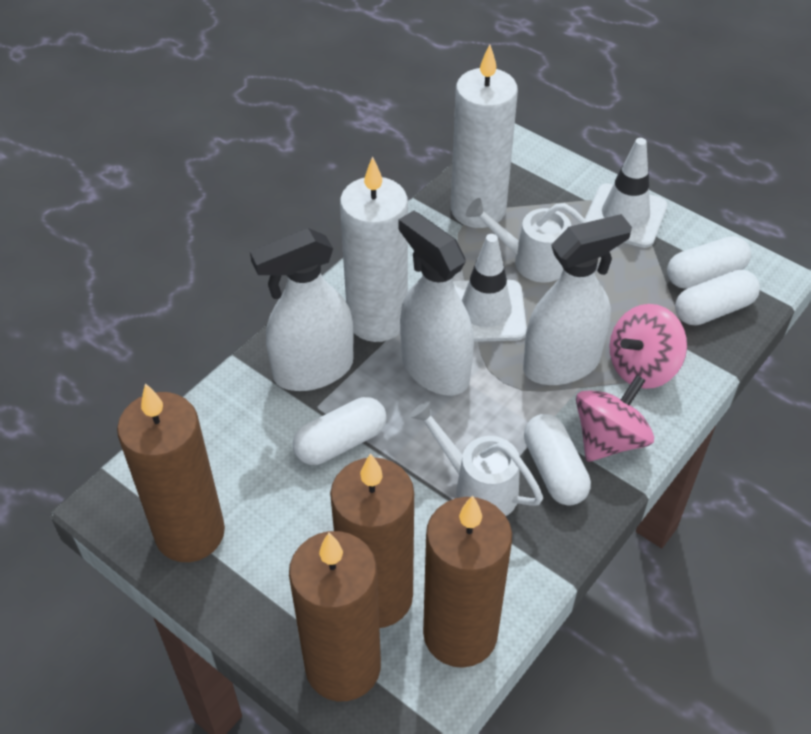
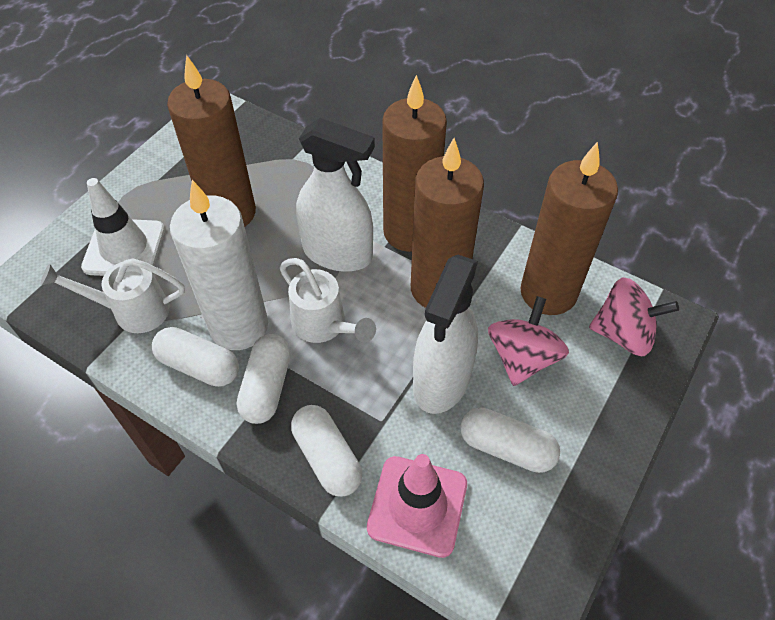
pink traffic cone: 0 -> 1
white candle: 2 -> 1
white spray bottle: 3 -> 2
white traffic cone: 2 -> 1

